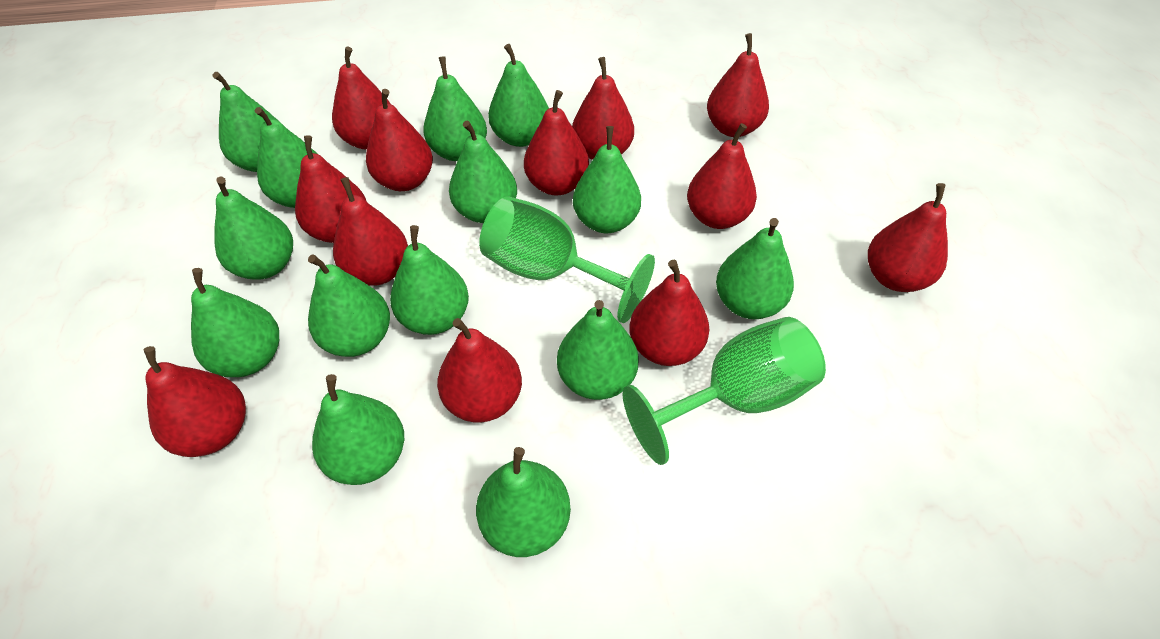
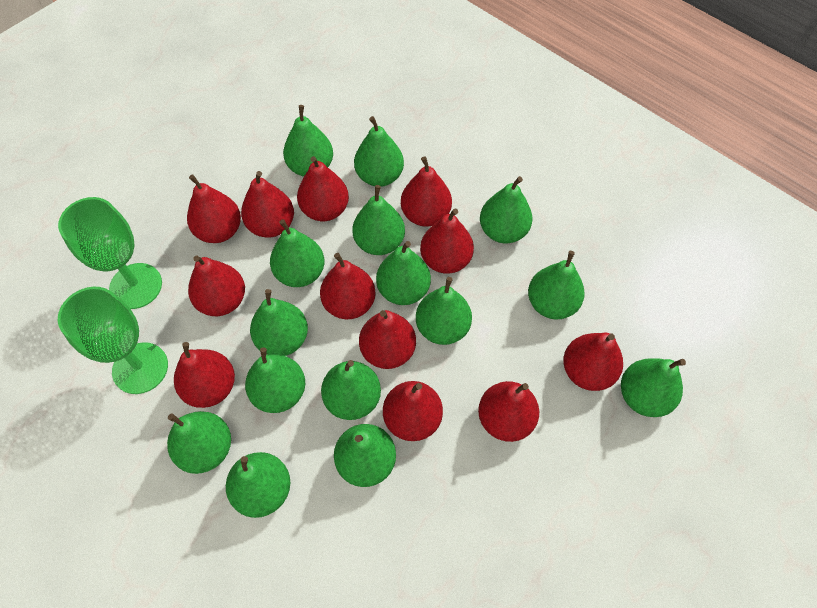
green pear: 14 -> 15

